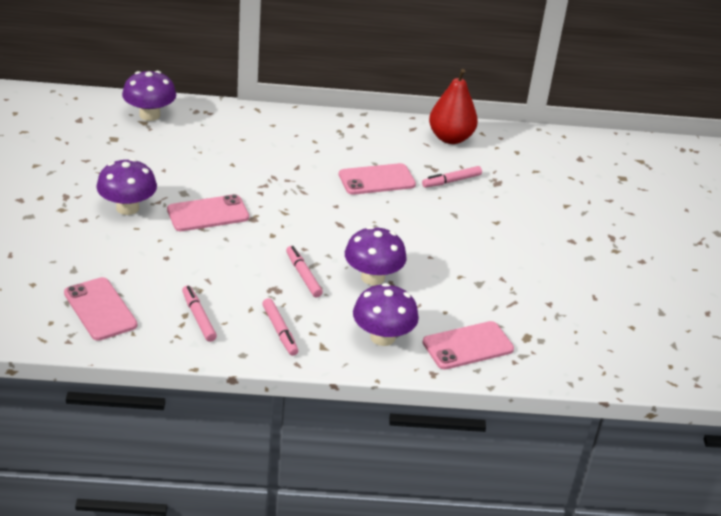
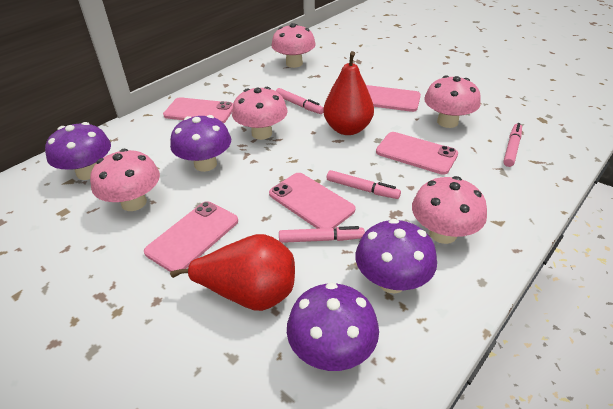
pink mushroom: 0 -> 5
pink phone: 4 -> 5
red pear: 1 -> 2

